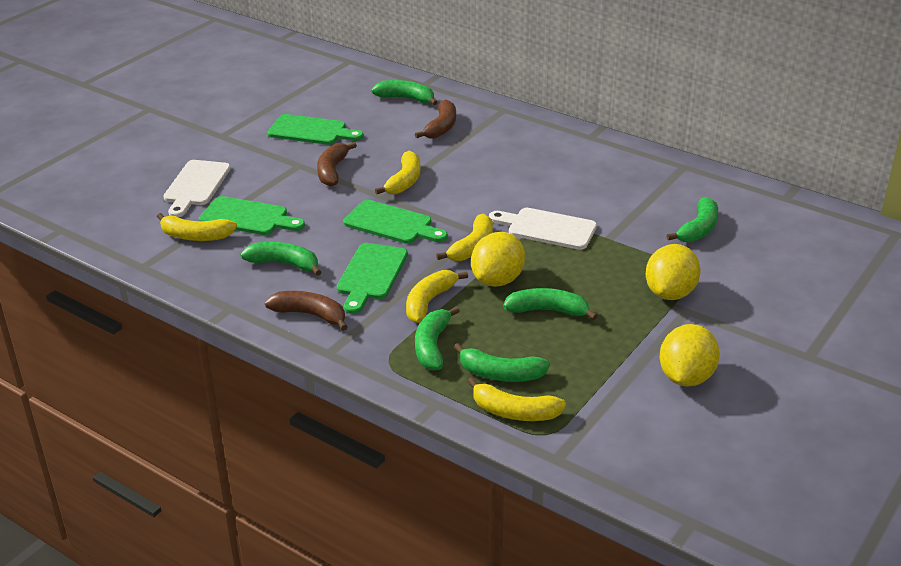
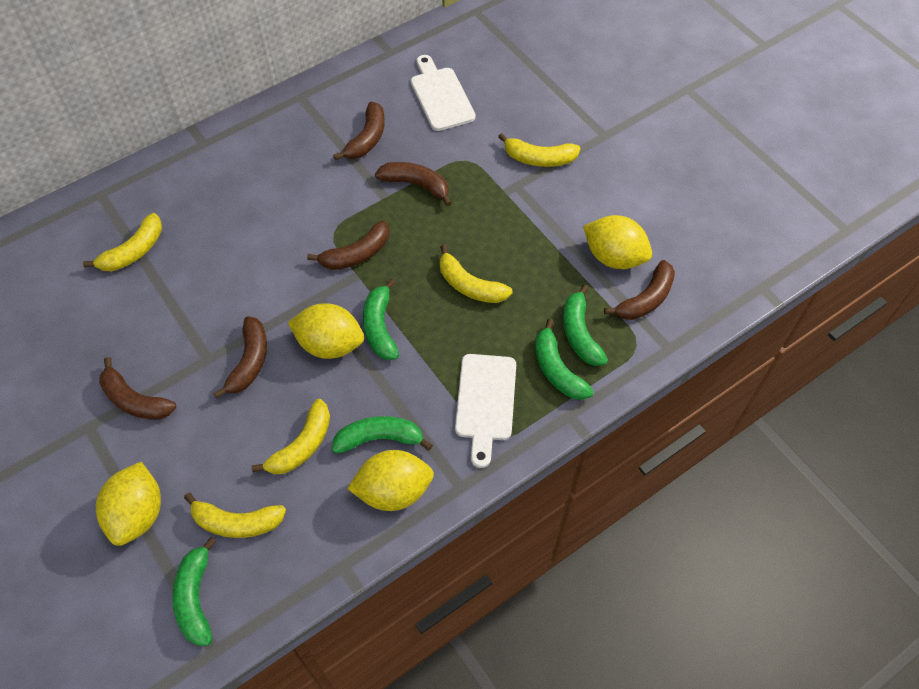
brown banana: 3 -> 6
green banana: 6 -> 5
green cutting board: 4 -> 0
yellow lemon: 3 -> 4

